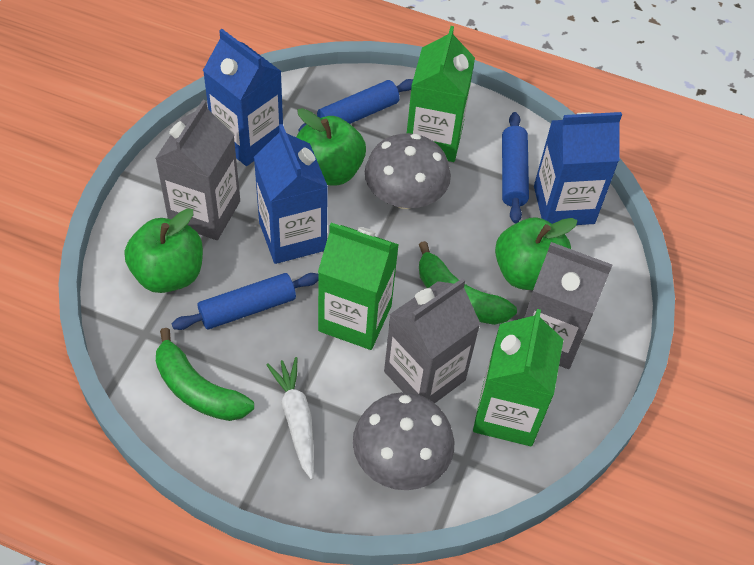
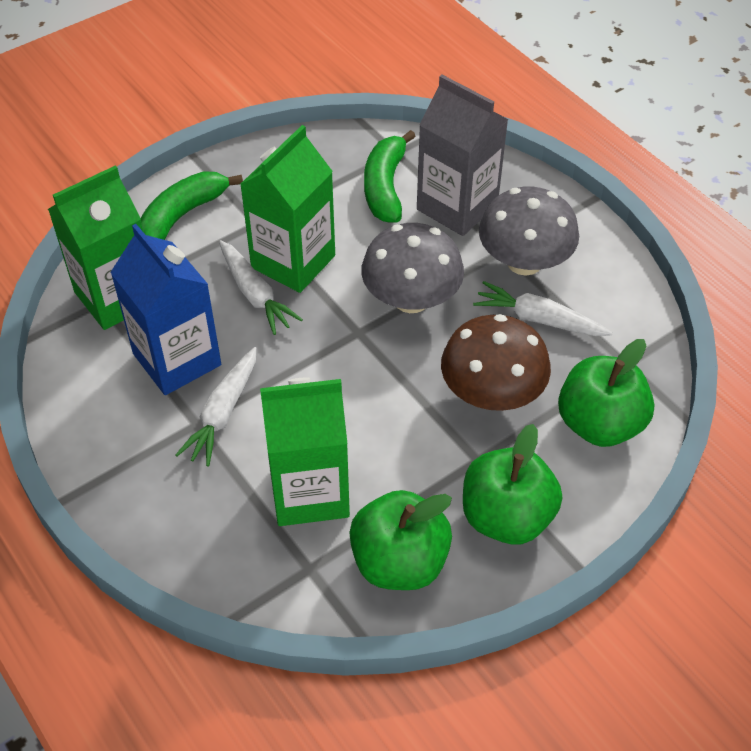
blue carton: 3 -> 1
blue rolling pin: 3 -> 0
brown mushroom: 0 -> 1
grey carton: 3 -> 1
white carrot: 1 -> 3

